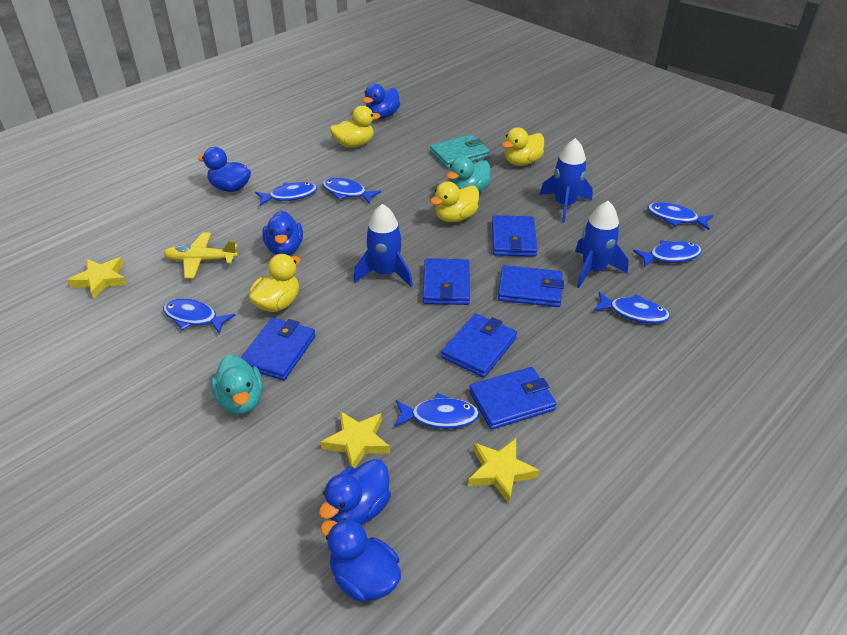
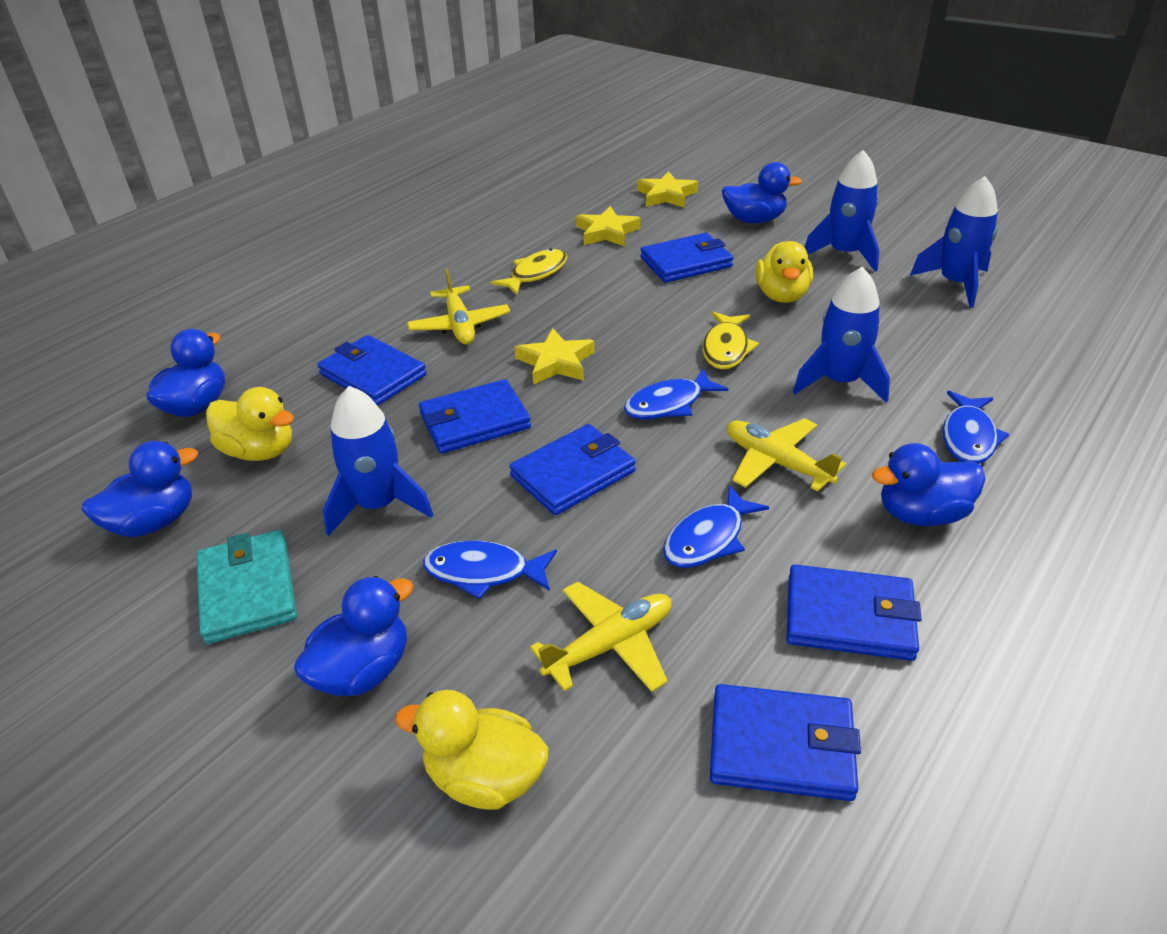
blue fish: 7 -> 4
blue rocket: 3 -> 4
turquoise duck: 2 -> 0
yellow duck: 4 -> 3
yellow fish: 0 -> 2
yellow plane: 1 -> 3

